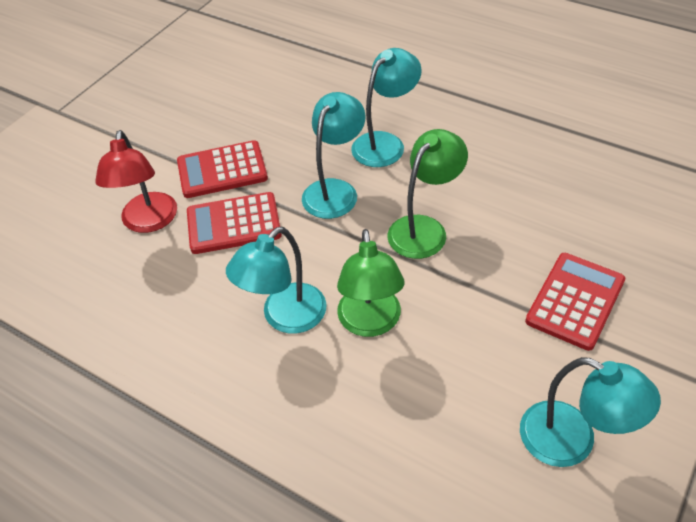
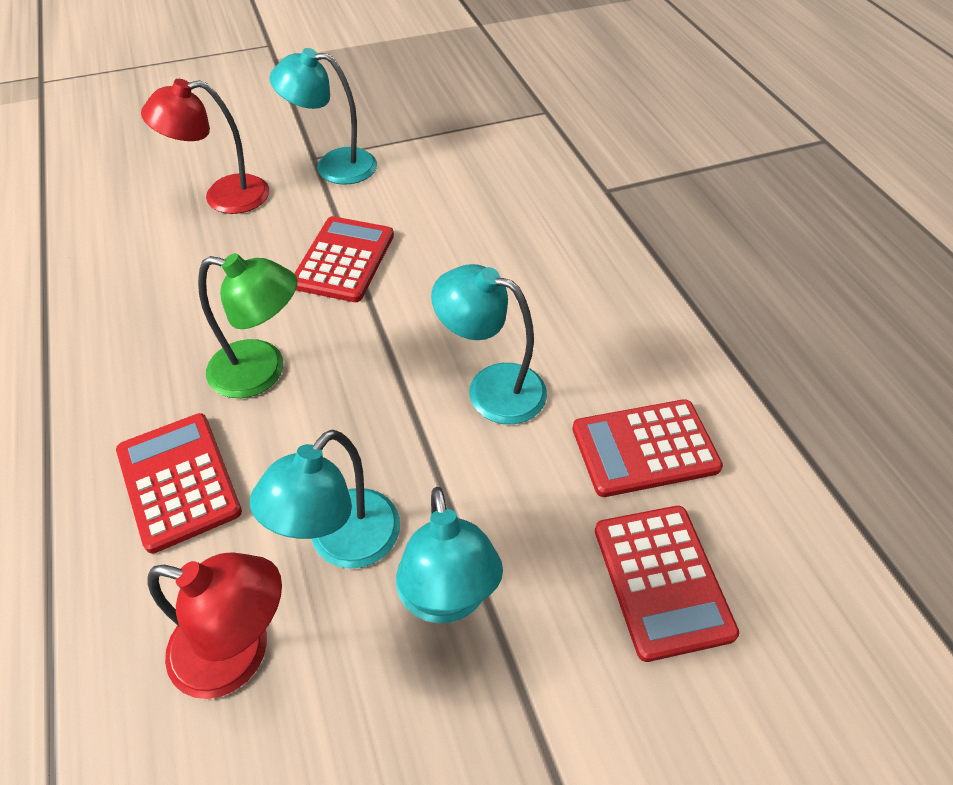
green lamp: 2 -> 1
red calculator: 3 -> 4
red lamp: 1 -> 2

